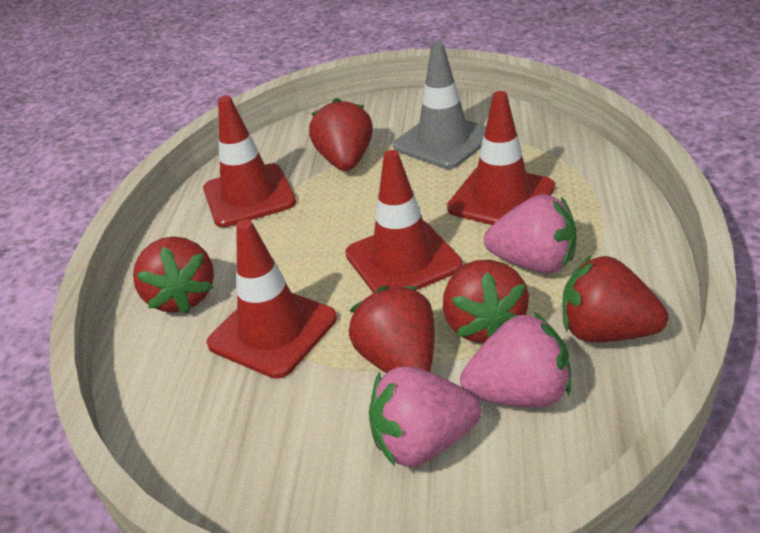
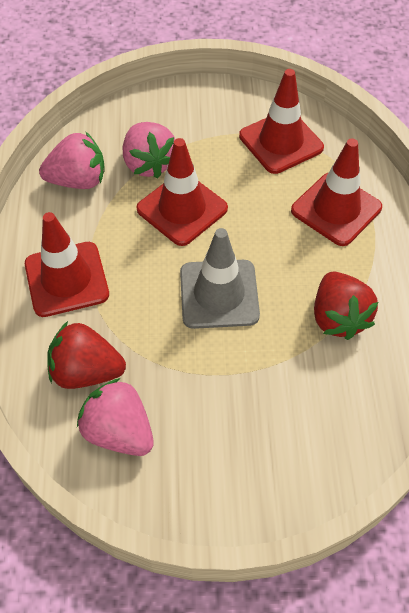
red strawberry: 5 -> 2

